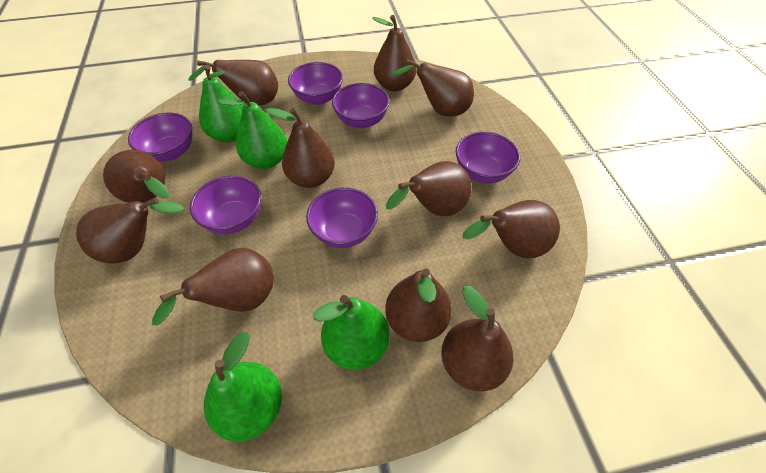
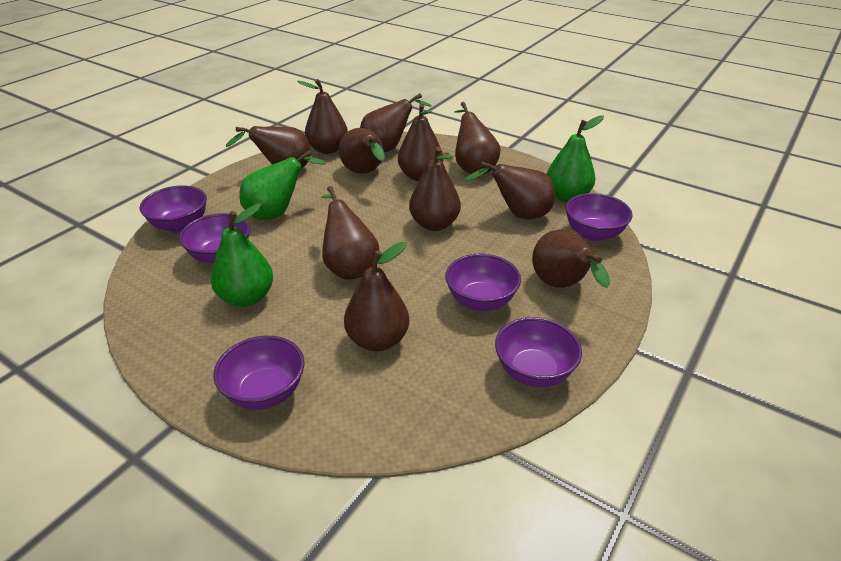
green pear: 4 -> 3

